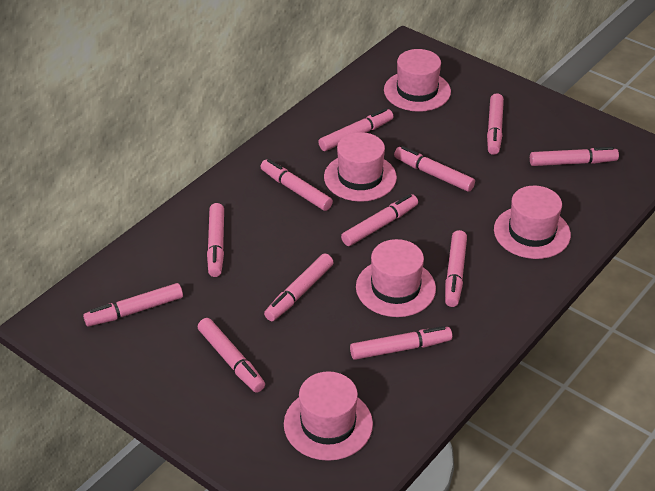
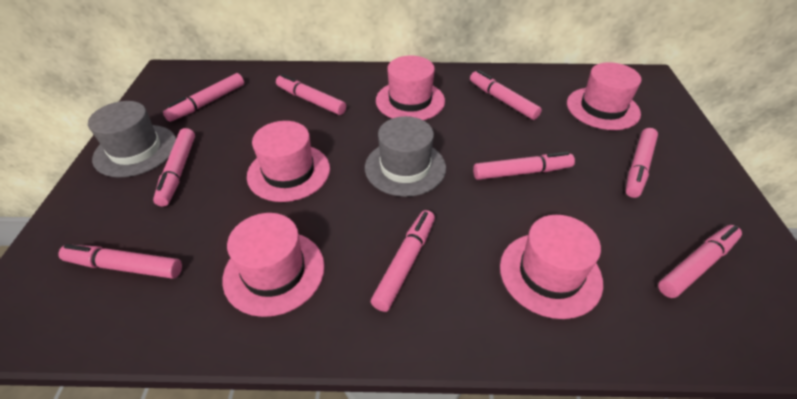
grey hat: 0 -> 2
pink marker: 12 -> 9

